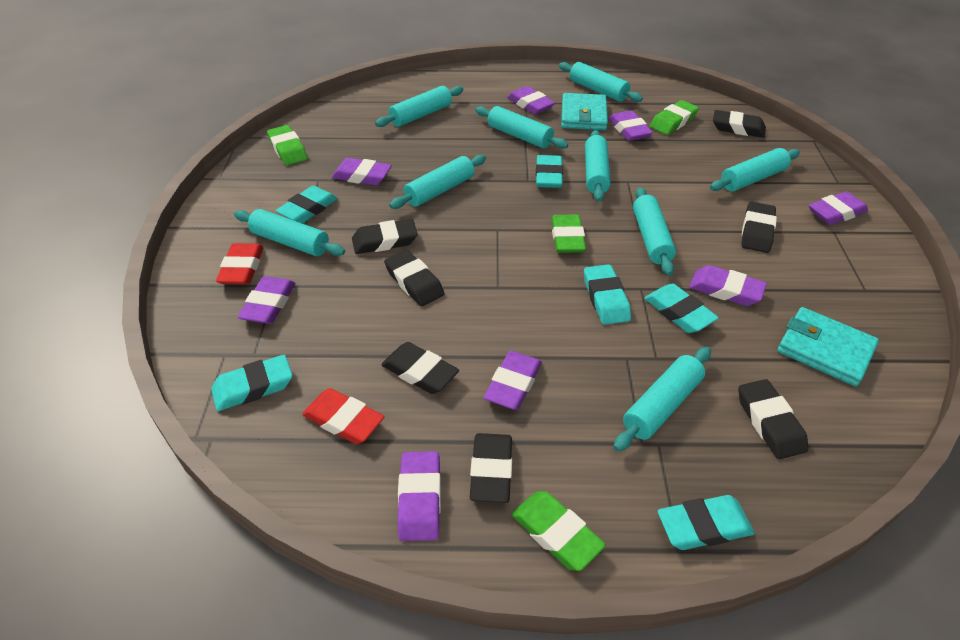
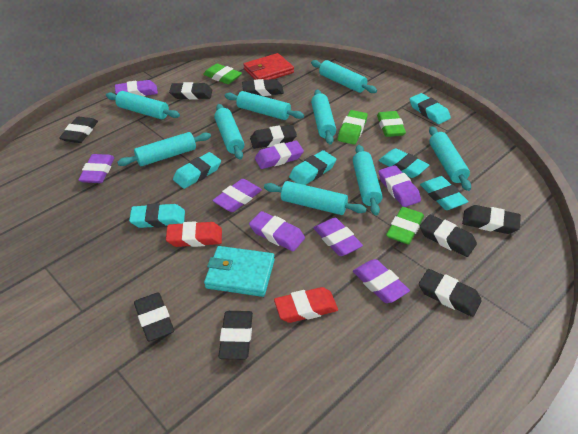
black eraser: 7 -> 9
red wallet: 0 -> 1
turquoise wallet: 2 -> 1

